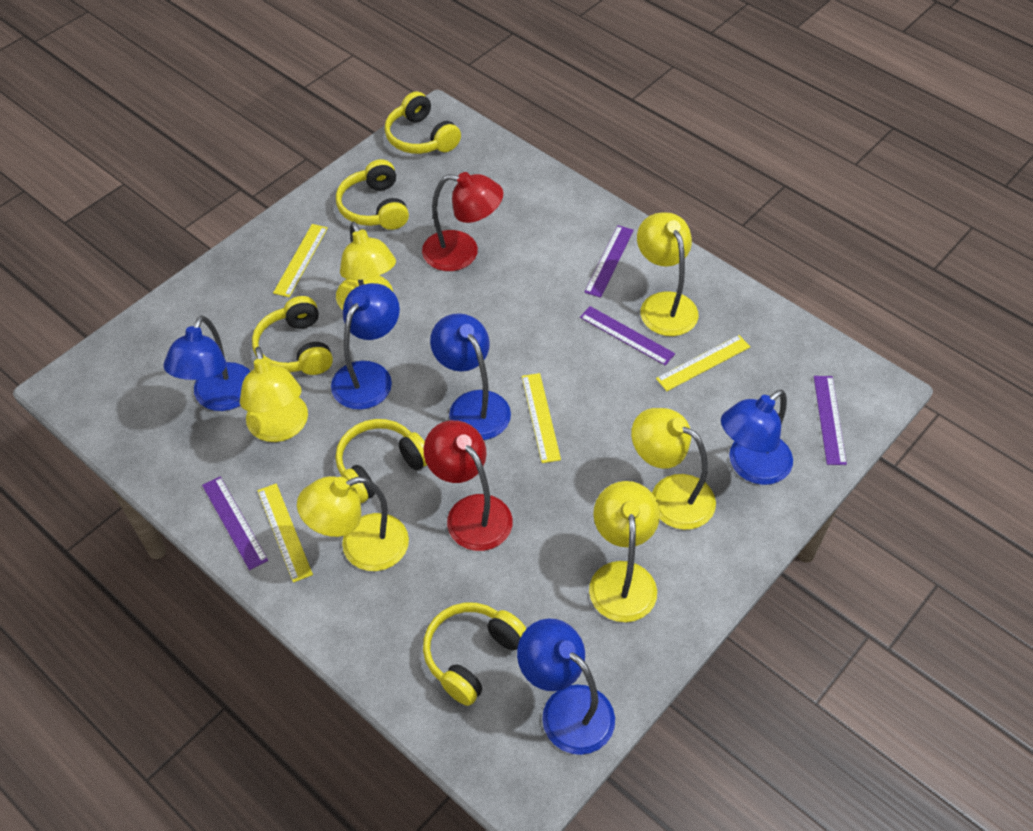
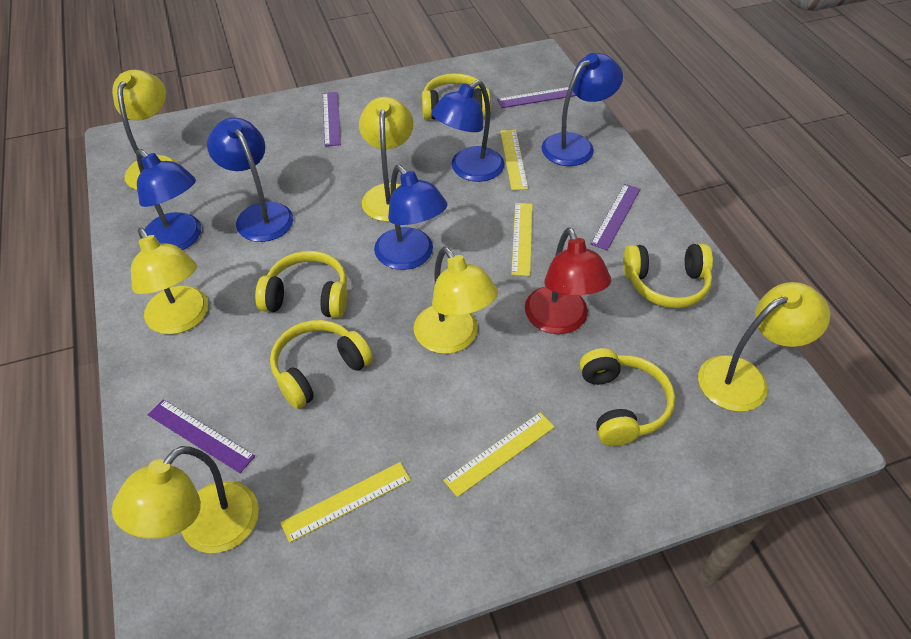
red lamp: 2 -> 1

